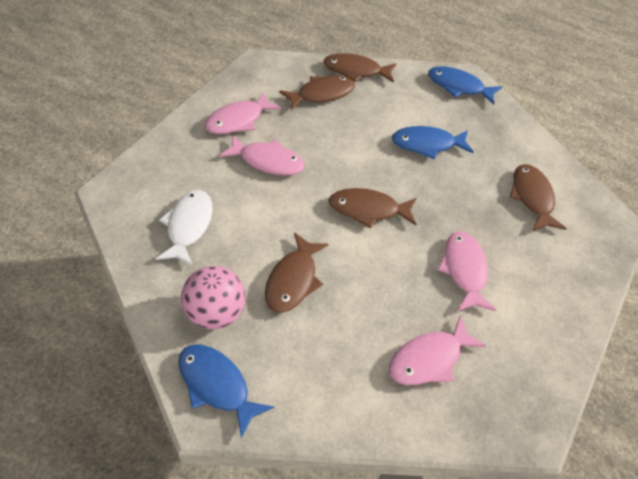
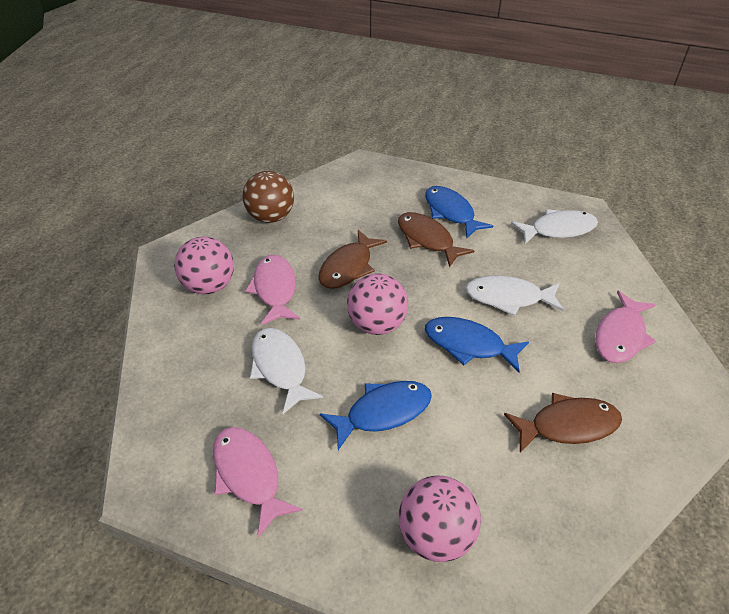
brown ball: 0 -> 1
brown fish: 5 -> 3
pink ball: 1 -> 3
pink fish: 4 -> 3
white fish: 1 -> 3

